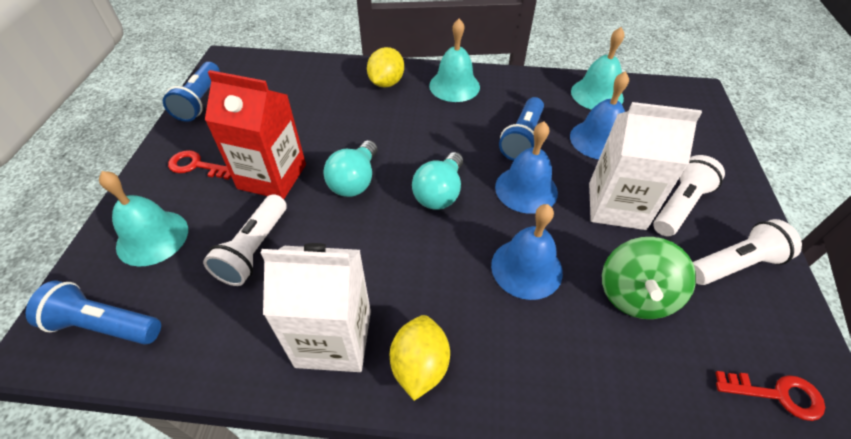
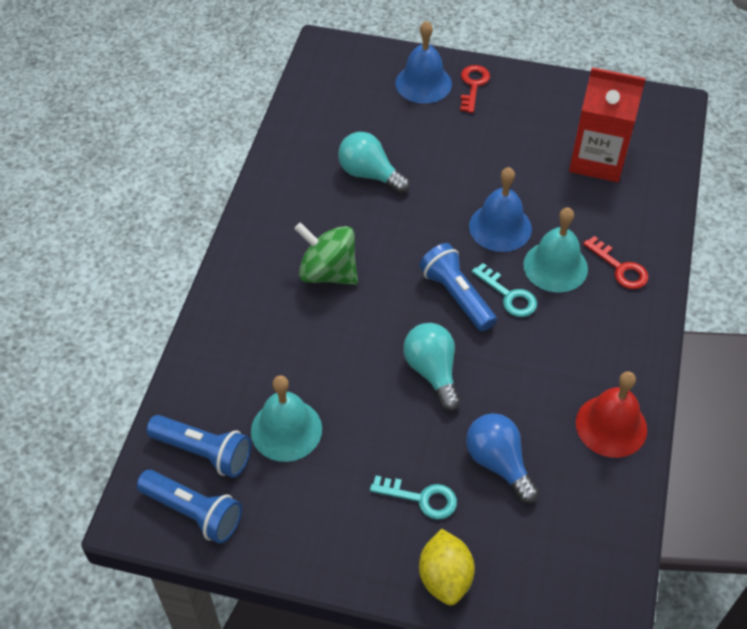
blue bell: 3 -> 2
blue light bulb: 0 -> 1
red bell: 0 -> 1
turquoise bell: 3 -> 2
turquoise key: 0 -> 2
white carton: 2 -> 0
white flashlight: 3 -> 0
yellow lemon: 2 -> 1

